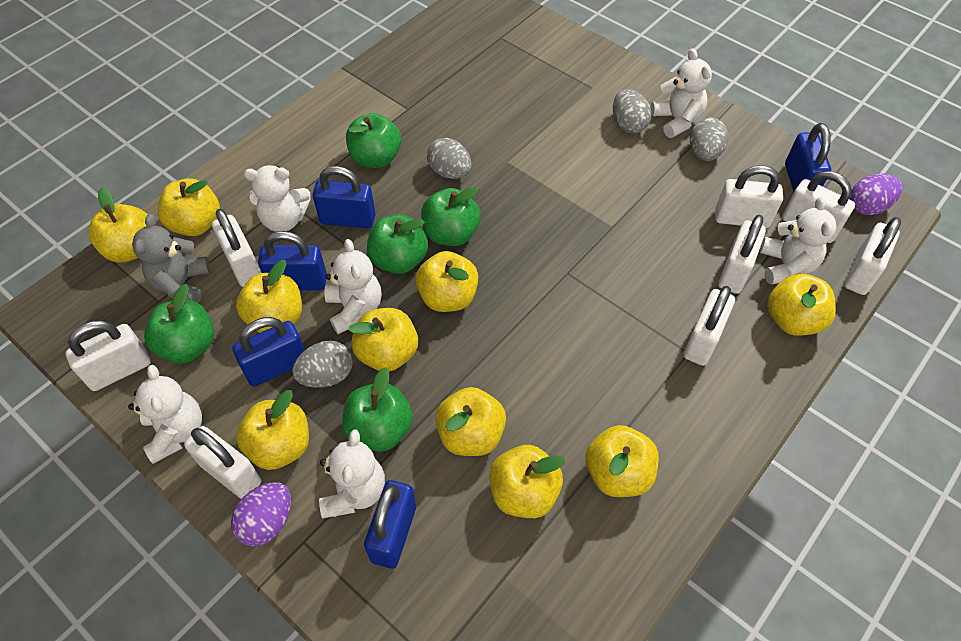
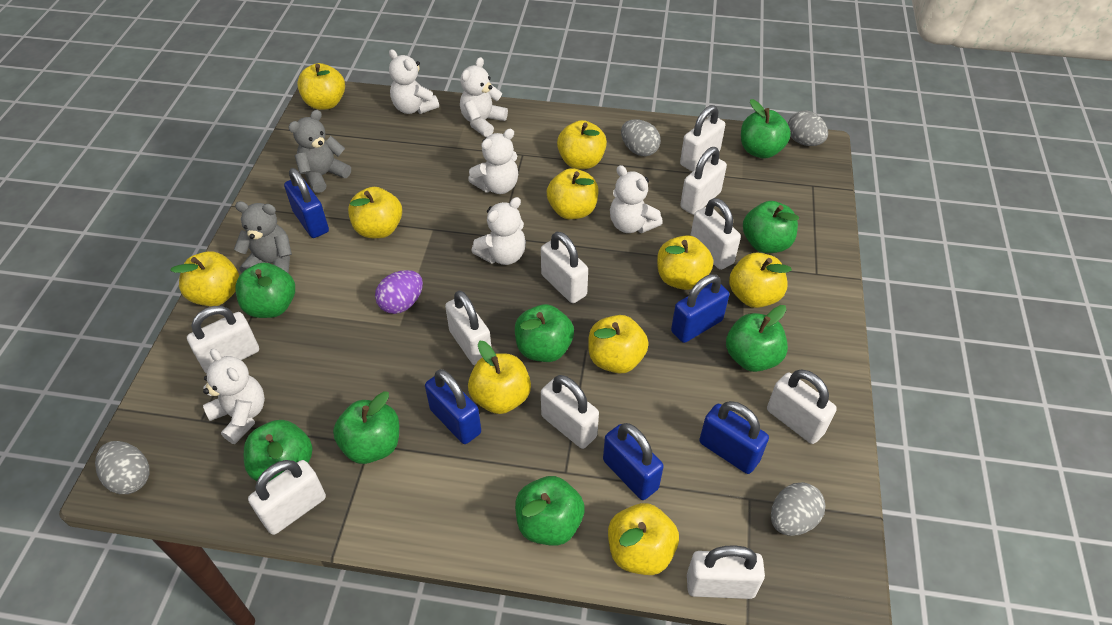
green apple: 5 -> 8
grey teddy bear: 1 -> 2
purple egg: 2 -> 1
white padlock: 8 -> 10

